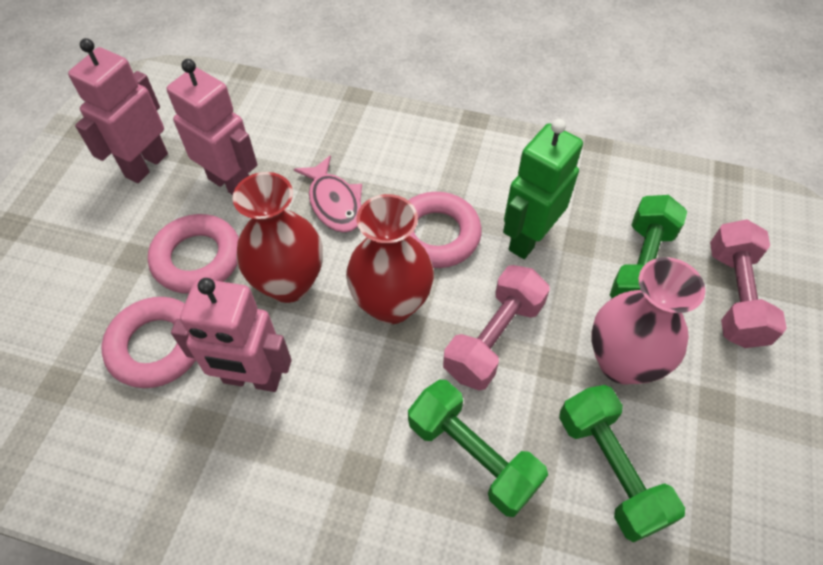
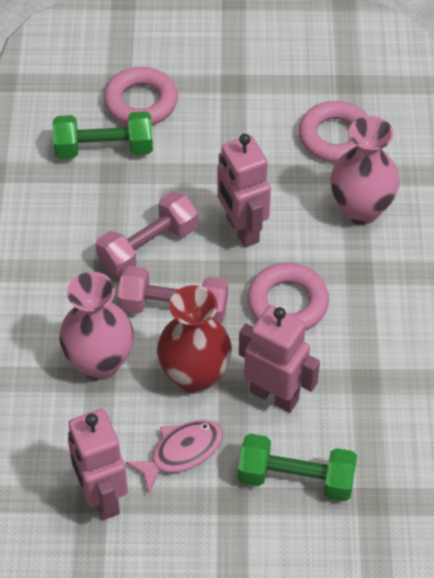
green dumbbell: 3 -> 2
green robot: 1 -> 0
pink vase: 1 -> 2
red vase: 2 -> 1

